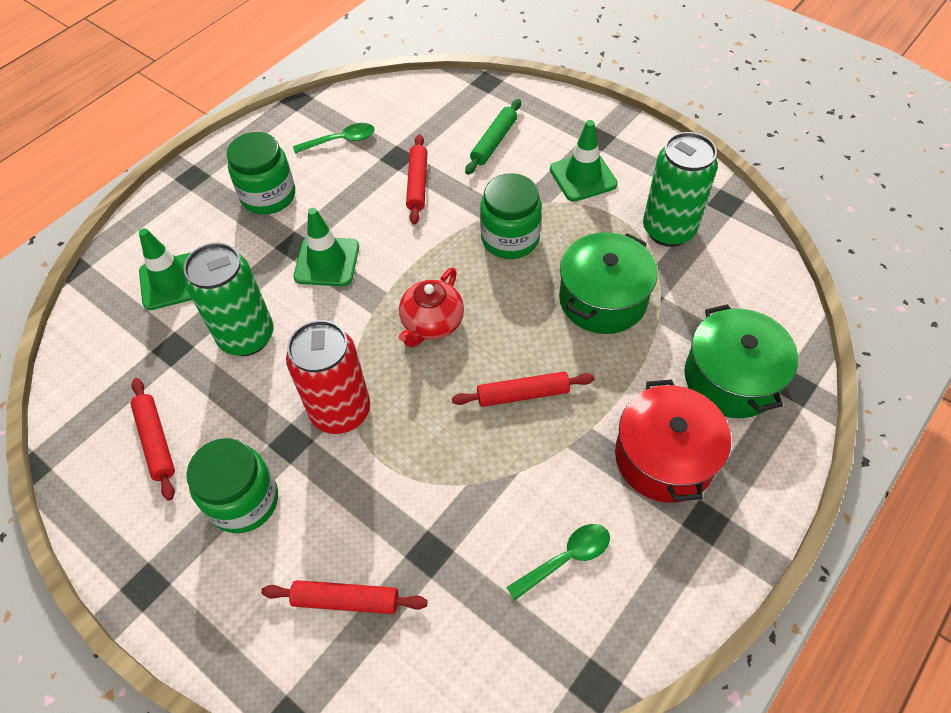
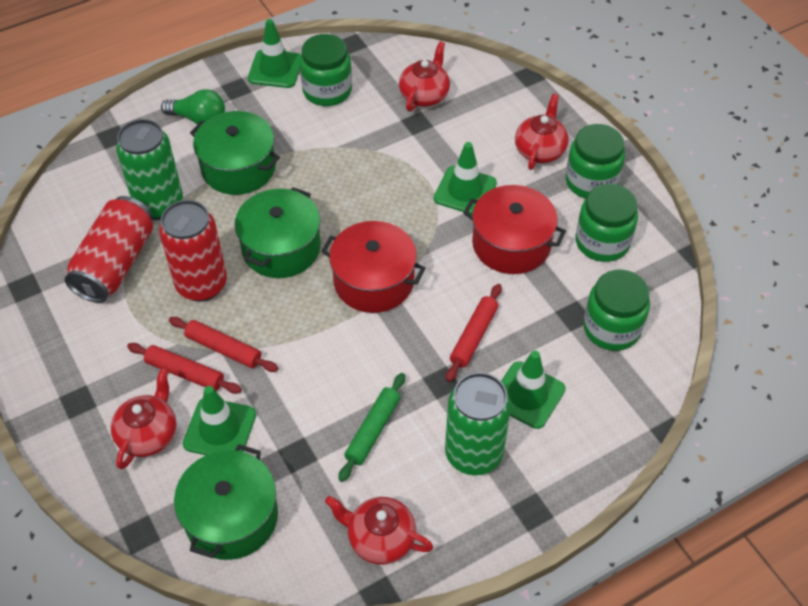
green jar: 3 -> 4
green light bulb: 0 -> 1
green pot: 2 -> 3
green spoon: 2 -> 0
green traffic cone: 3 -> 4
red can: 1 -> 2
red pot: 1 -> 2
red rolling pin: 4 -> 3
red teapot: 1 -> 4

